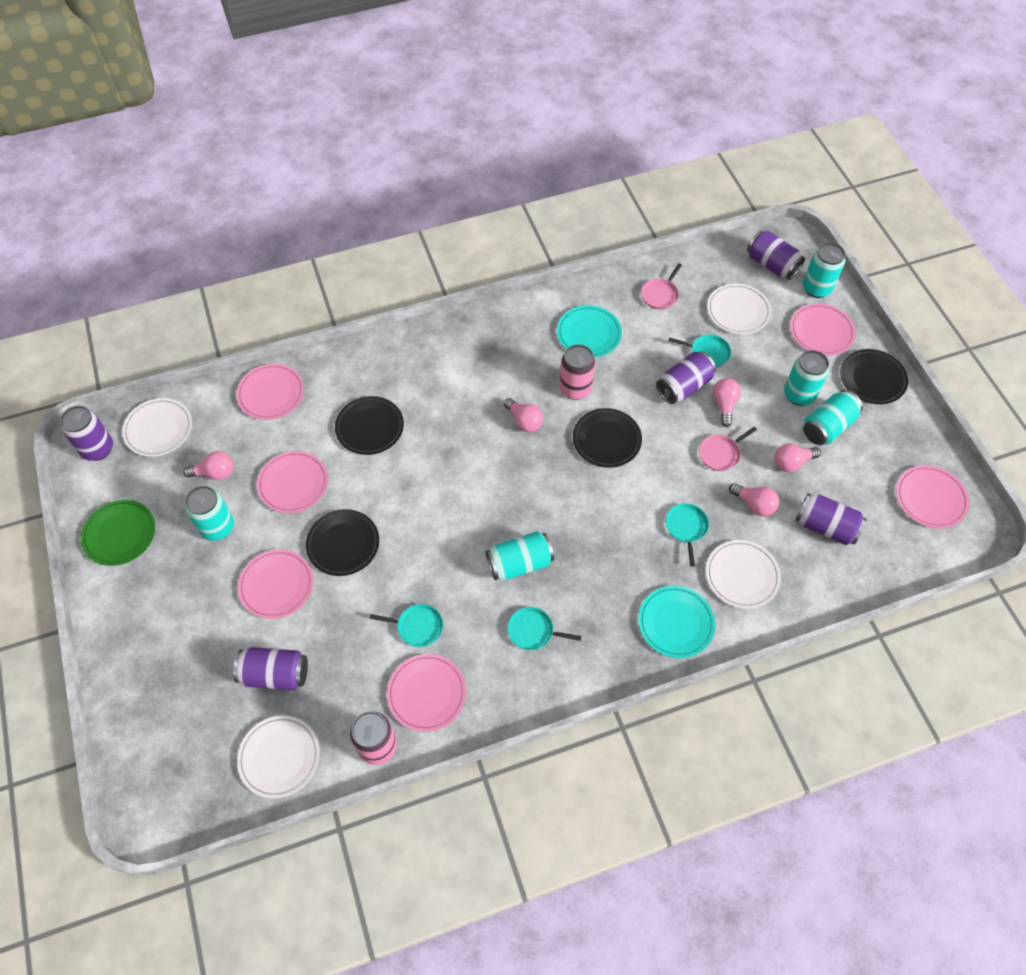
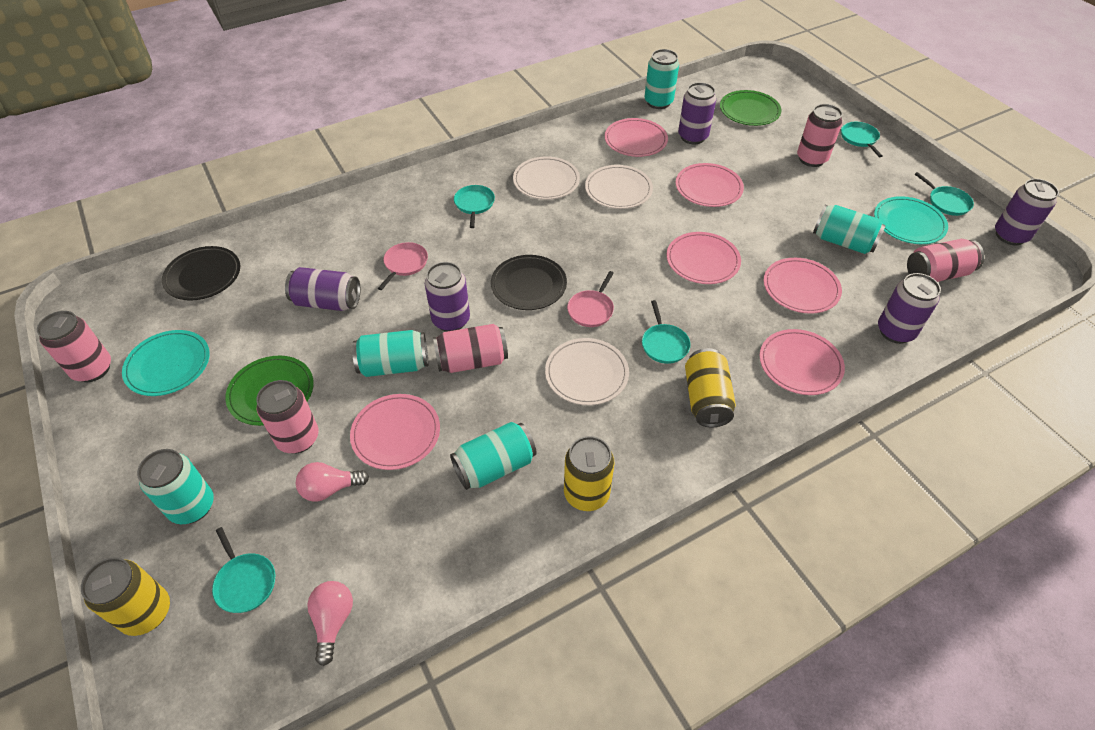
black plate: 4 -> 2
green plate: 1 -> 2
pink can: 2 -> 5
pink light bulb: 5 -> 2
turquoise pan: 4 -> 5
white plate: 4 -> 3
yellow can: 0 -> 3

